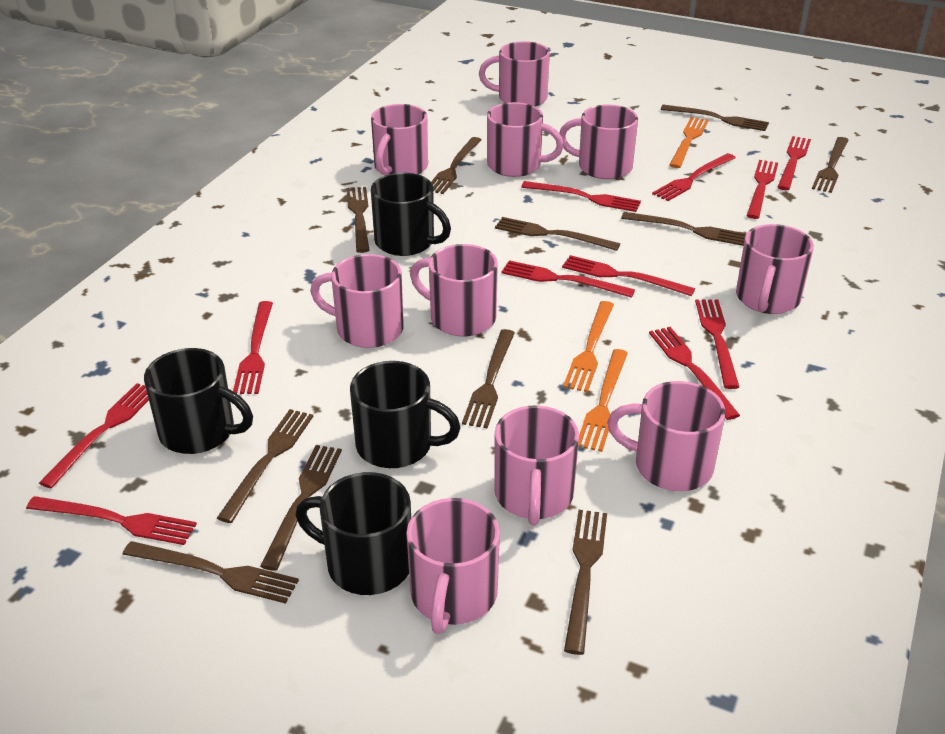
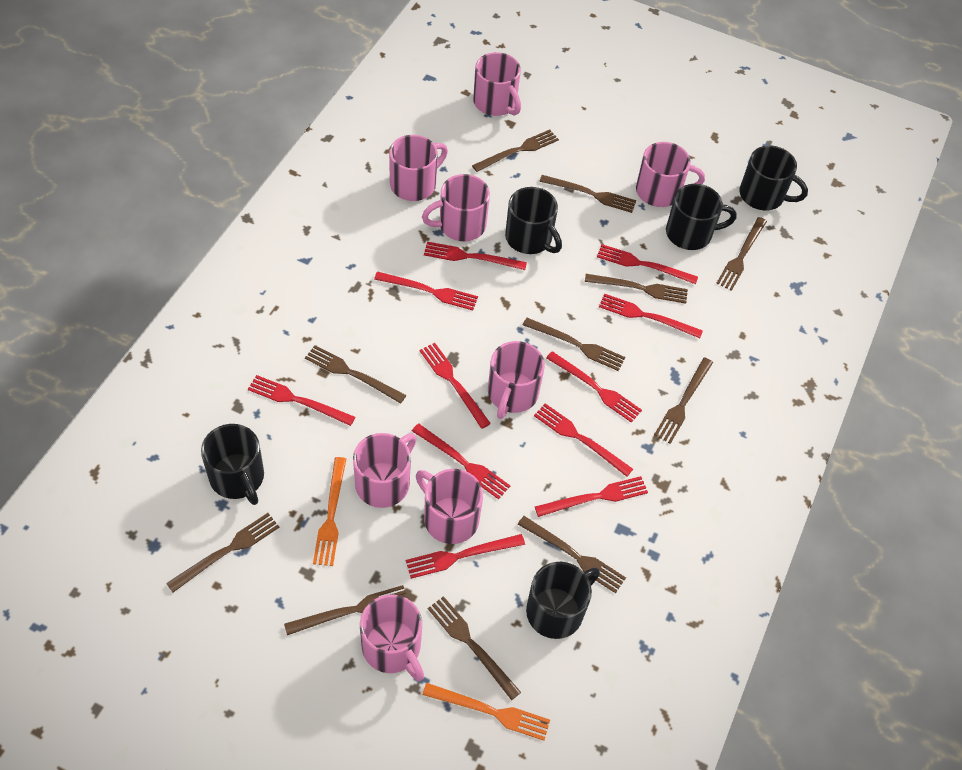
black mug: 4 -> 5
orange fork: 3 -> 2
pink mug: 10 -> 8

